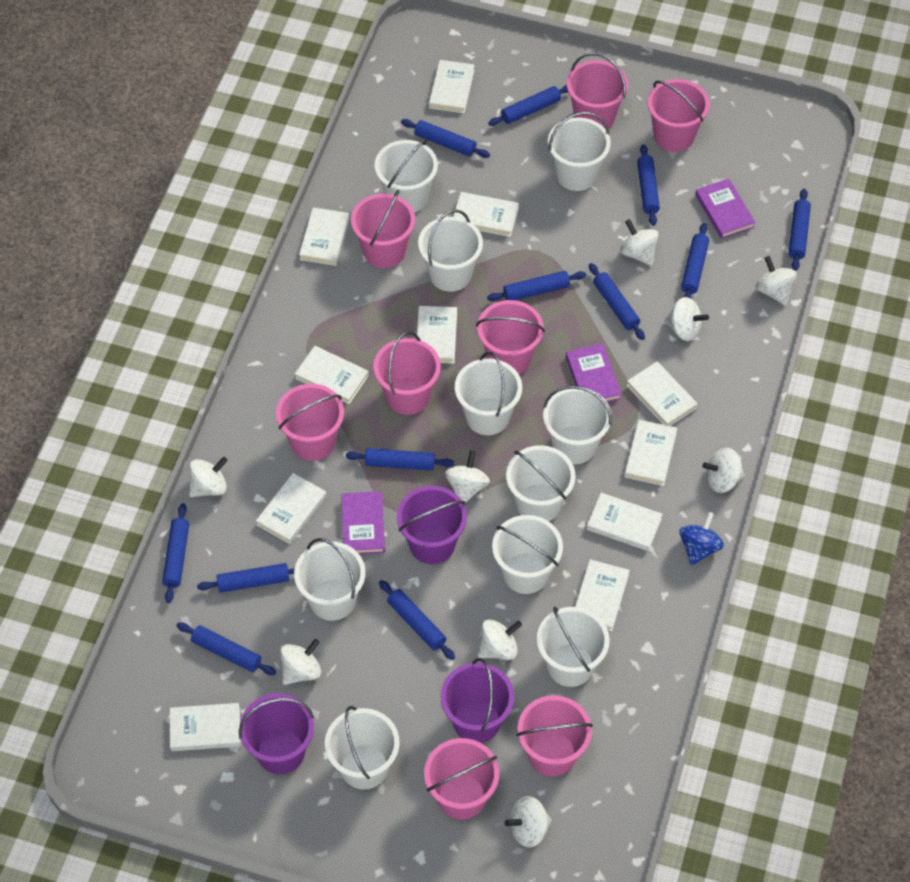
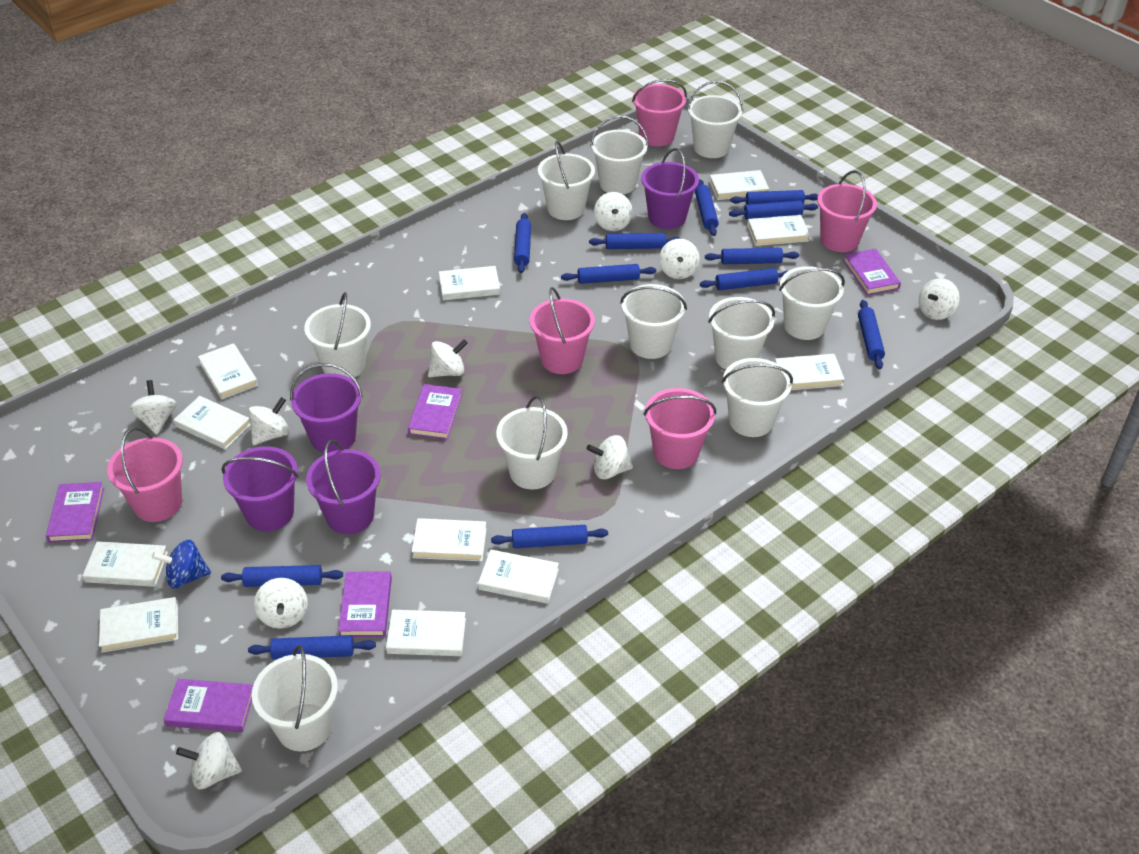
pink bucket: 8 -> 5
purple book: 3 -> 5
purple bucket: 3 -> 4

